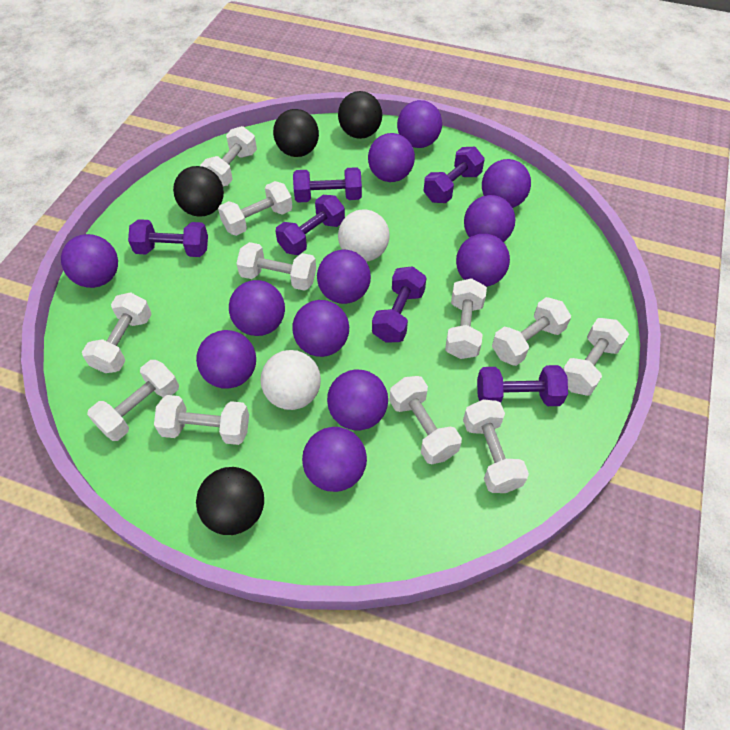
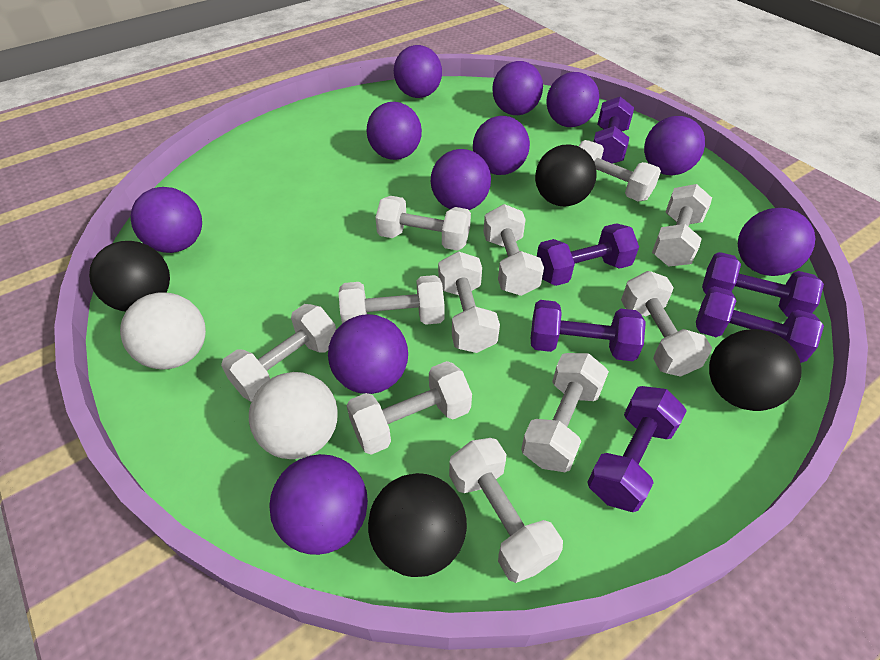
purple ball: 12 -> 11

